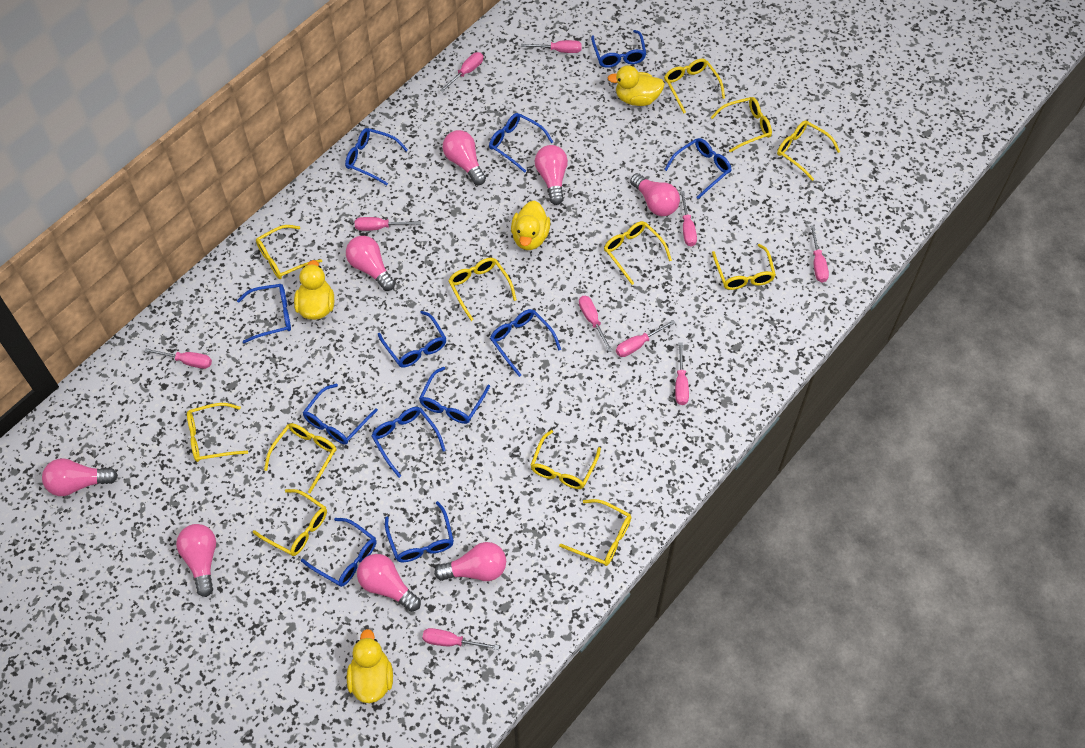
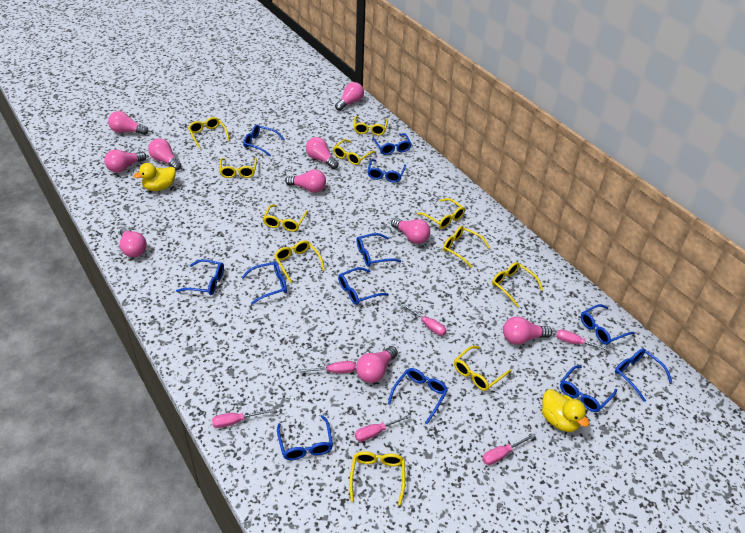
pink light bulb: 8 -> 10
pink screwdriver: 10 -> 6
yellow duck: 4 -> 2
yellow glasses: 12 -> 11

